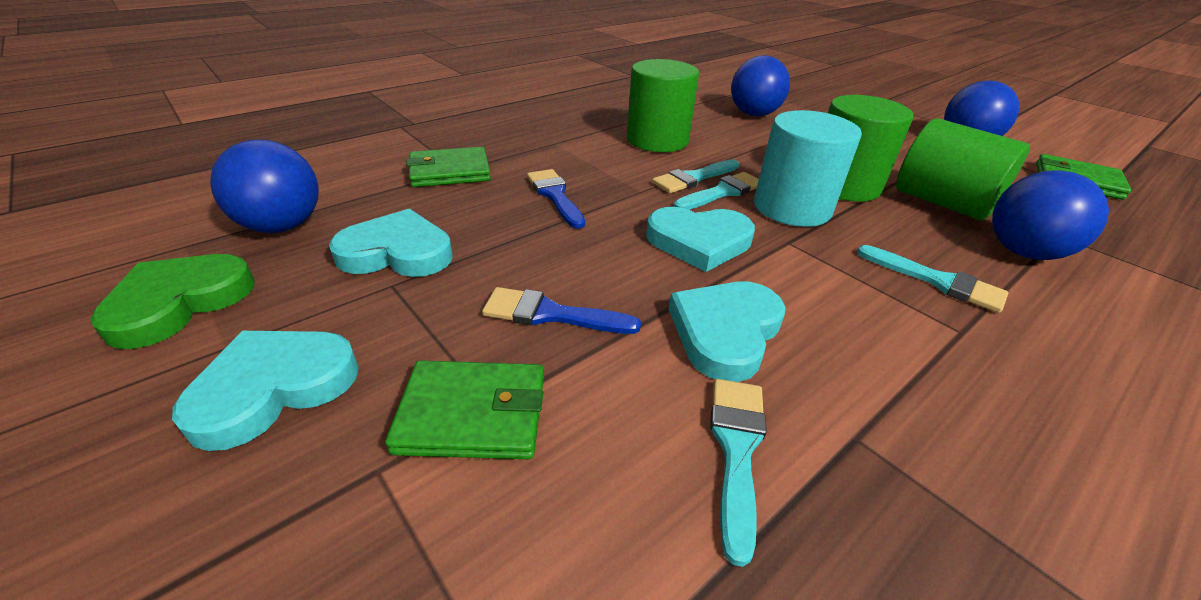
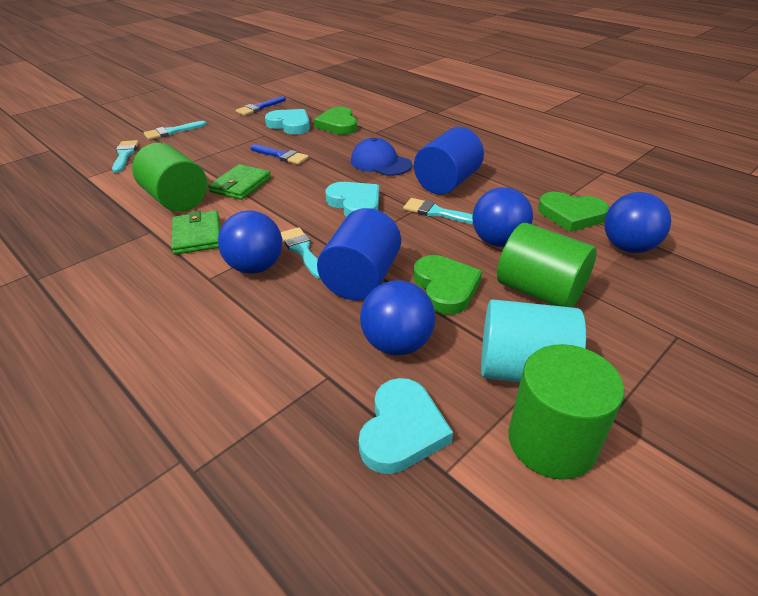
blue cap: 0 -> 1
blue cylinder: 0 -> 2
green heart: 1 -> 3
green wallet: 3 -> 2
turquoise heart: 4 -> 3

